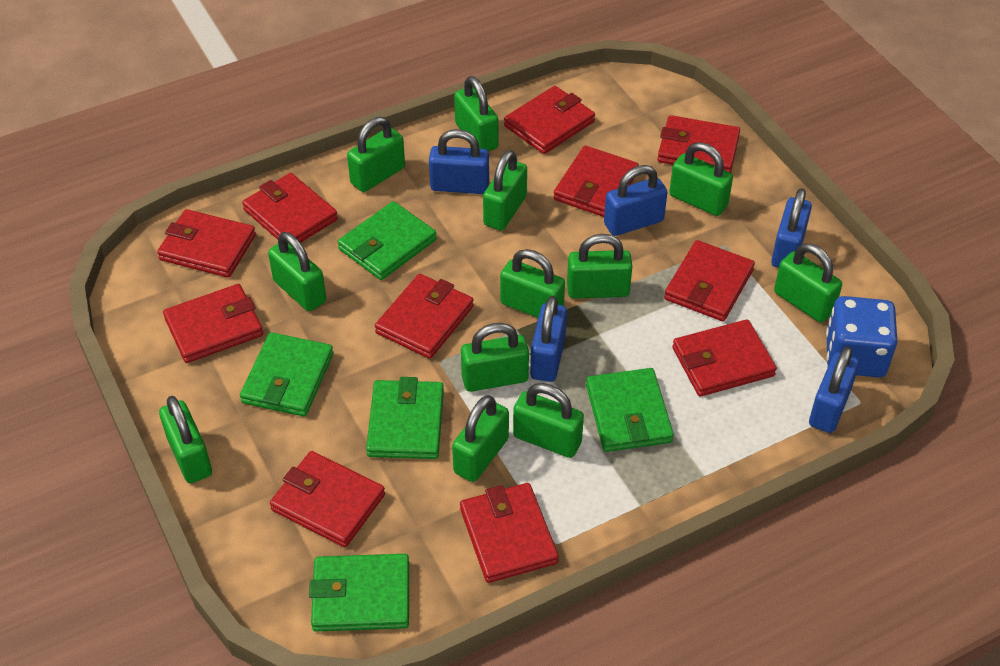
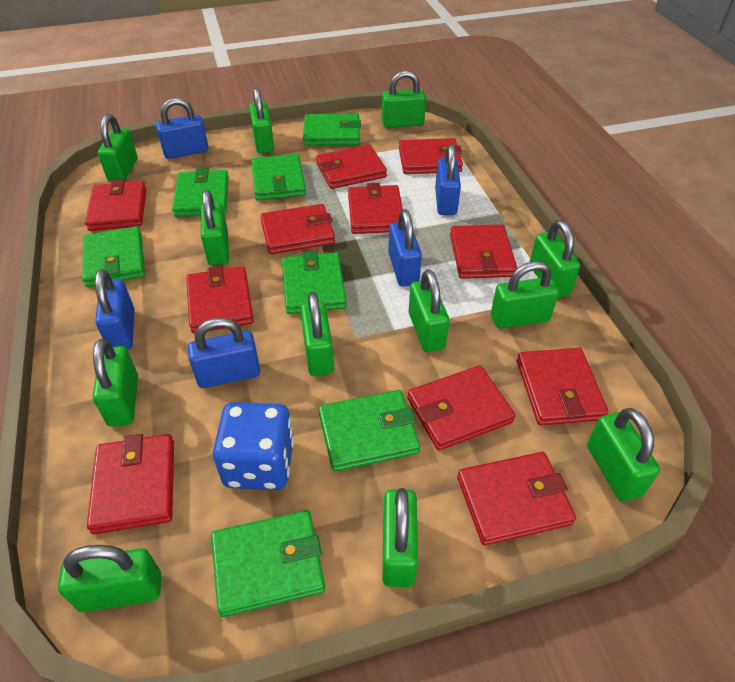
green wallet: 5 -> 7

